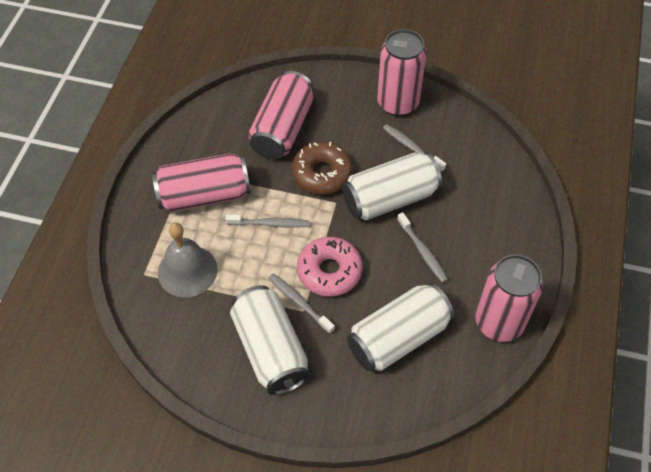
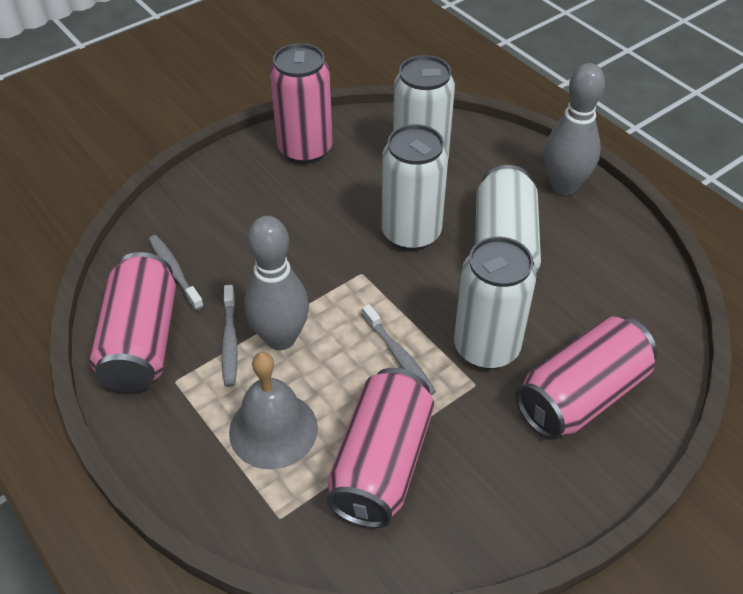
brown donut: 1 -> 0
grey bowling pin: 0 -> 2
grey toothbrush: 4 -> 3
pink donut: 1 -> 0
white can: 3 -> 4

